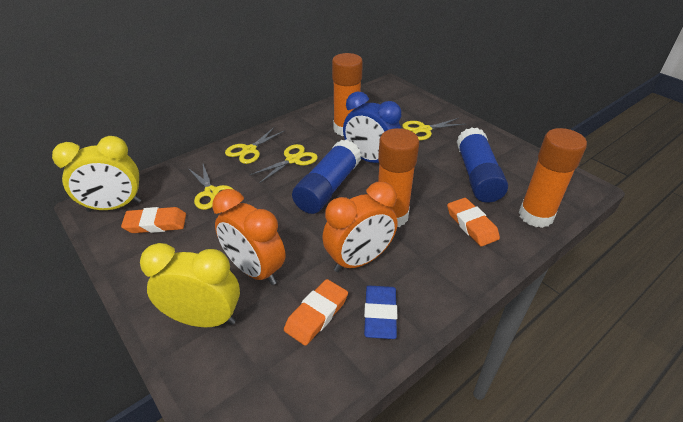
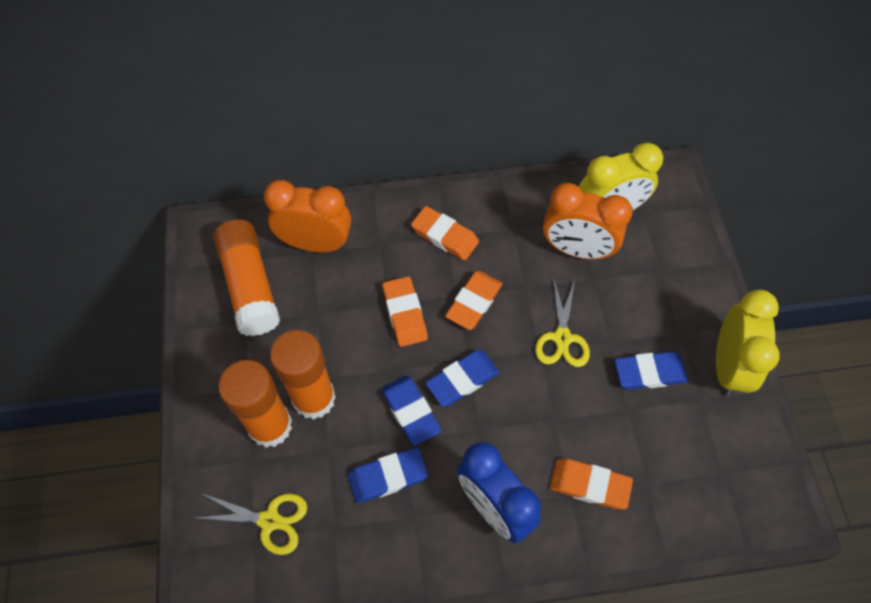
blue eraser: 1 -> 4
blue glue stick: 2 -> 0
orange eraser: 3 -> 4
yellow scissors: 4 -> 2

